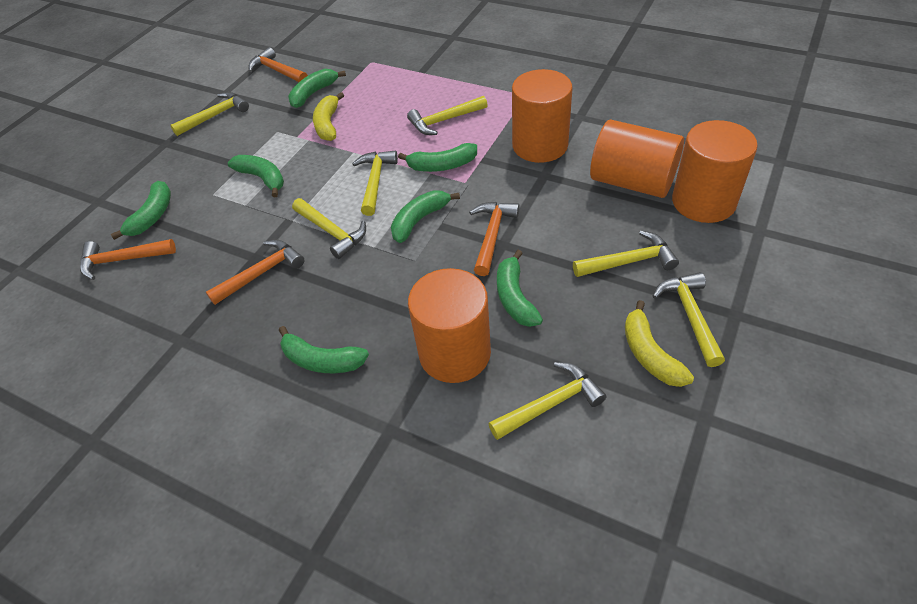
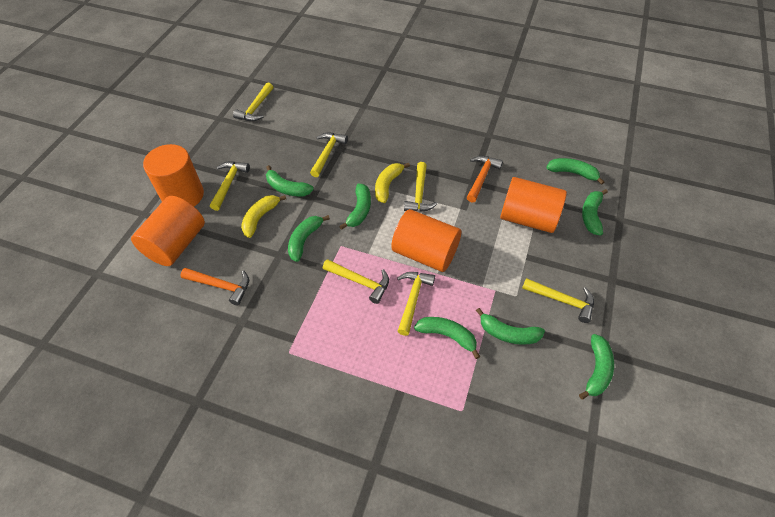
green banana: 7 -> 8
orange hammer: 4 -> 2

